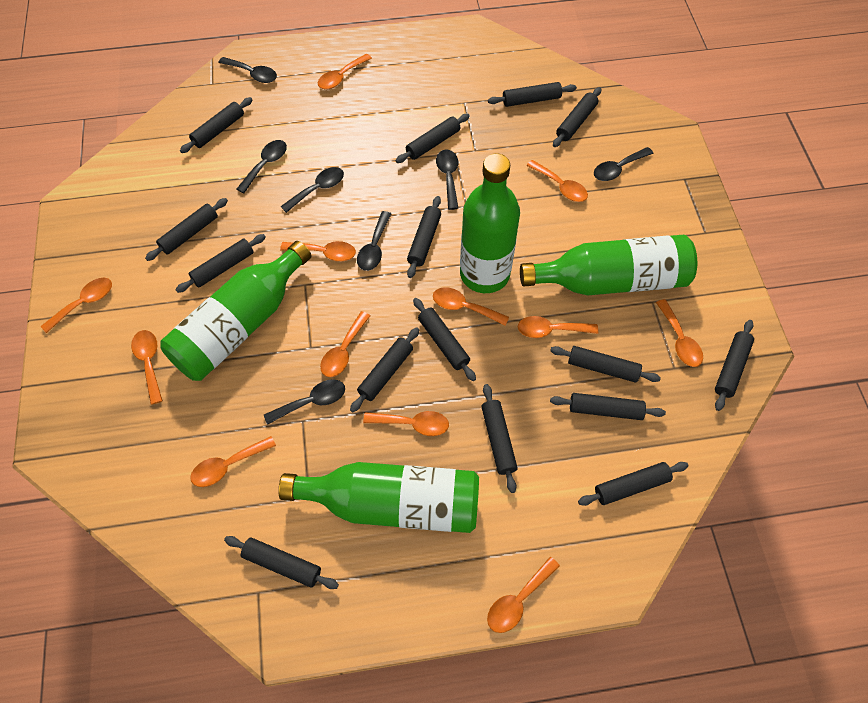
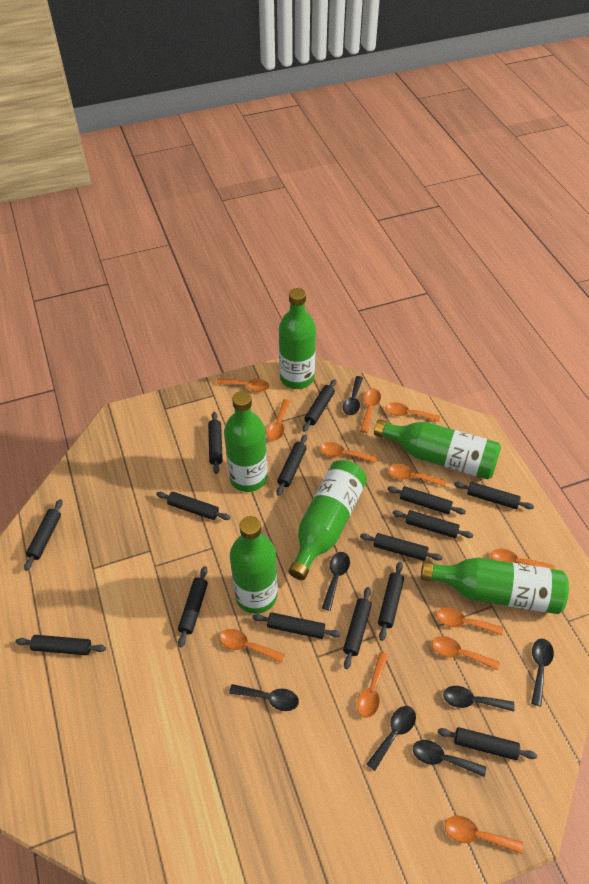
green bottle: 4 -> 6

